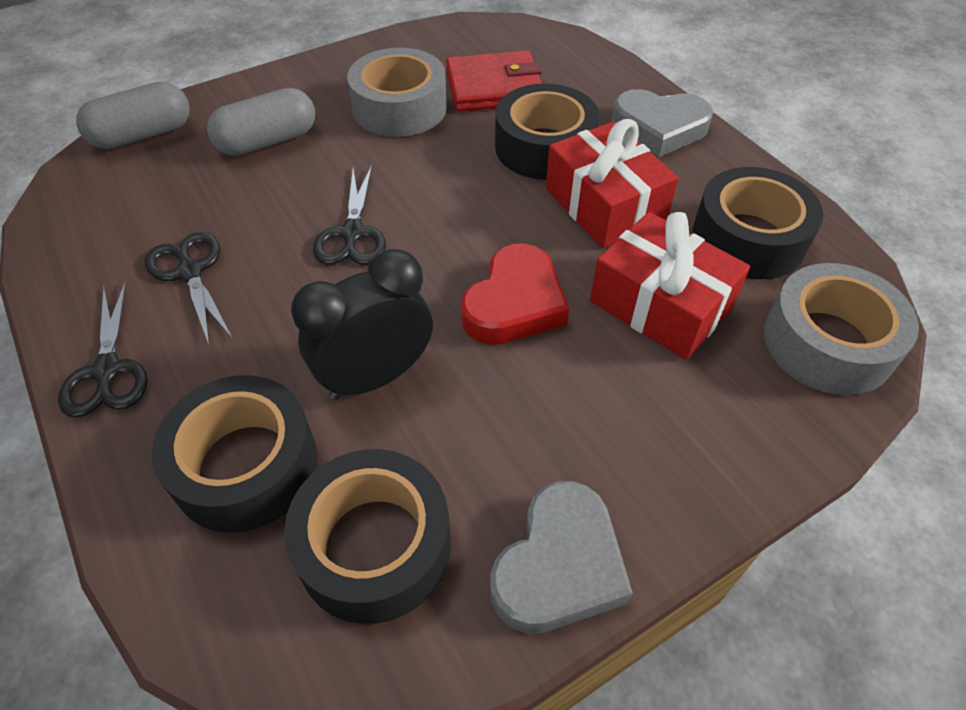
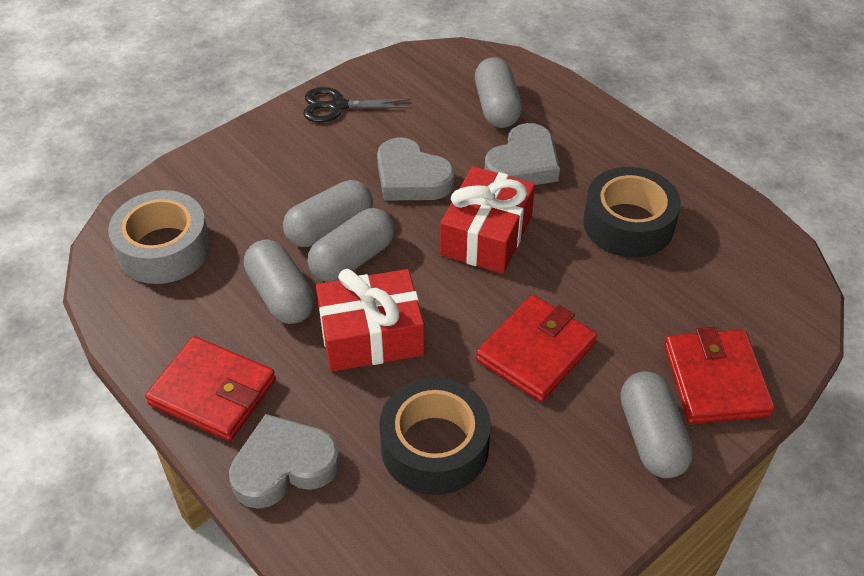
black clock: 1 -> 0
black scissors: 3 -> 1
black tape: 4 -> 2
grey capsule: 2 -> 5
grey heart: 2 -> 3
grey tape: 2 -> 1
red heart: 1 -> 0
red wallet: 1 -> 3

